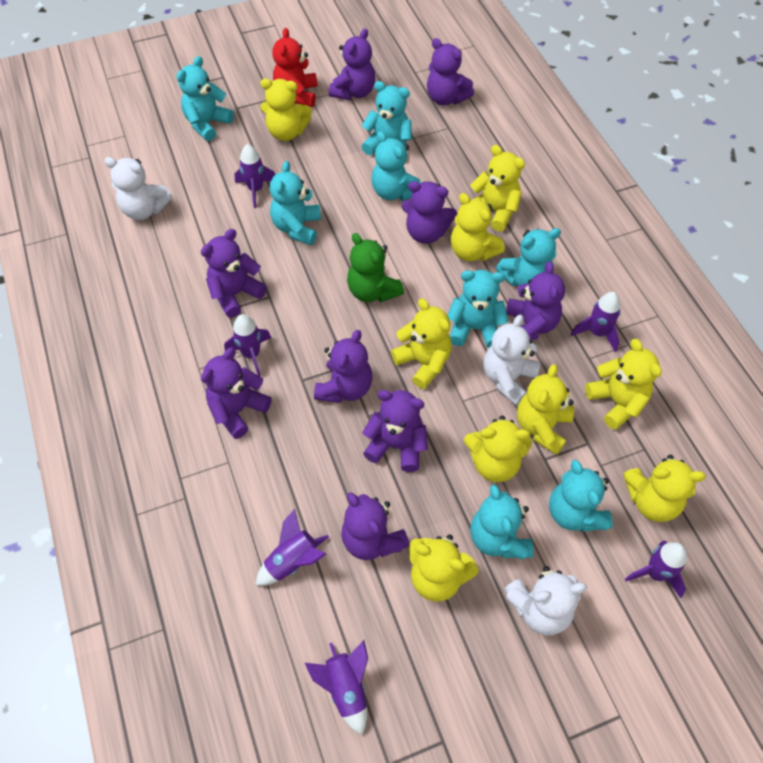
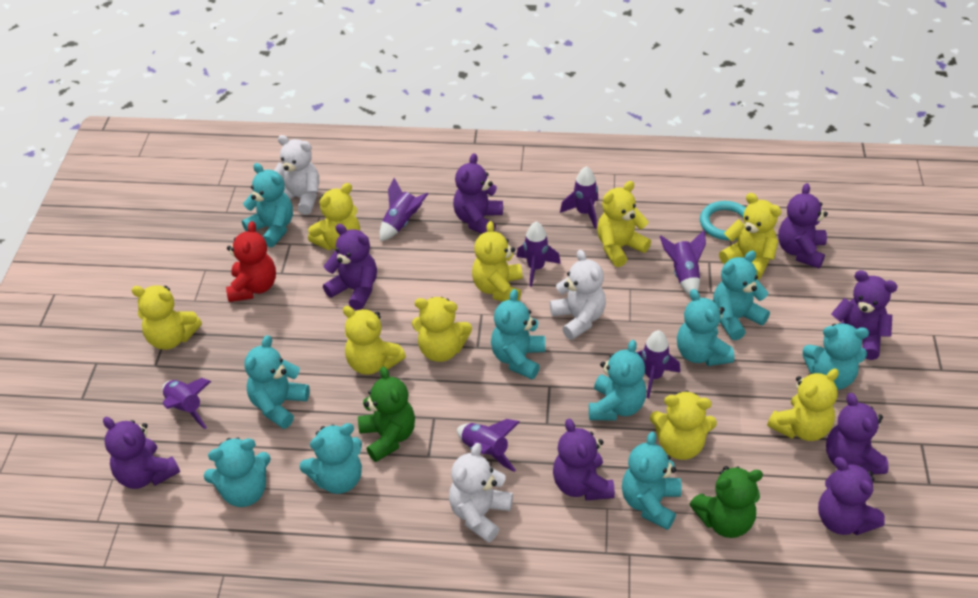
green teddy bear: 1 -> 2
purple rocket: 6 -> 7
purple teddy bear: 9 -> 8
turquoise ring: 0 -> 1
turquoise teddy bear: 8 -> 10

